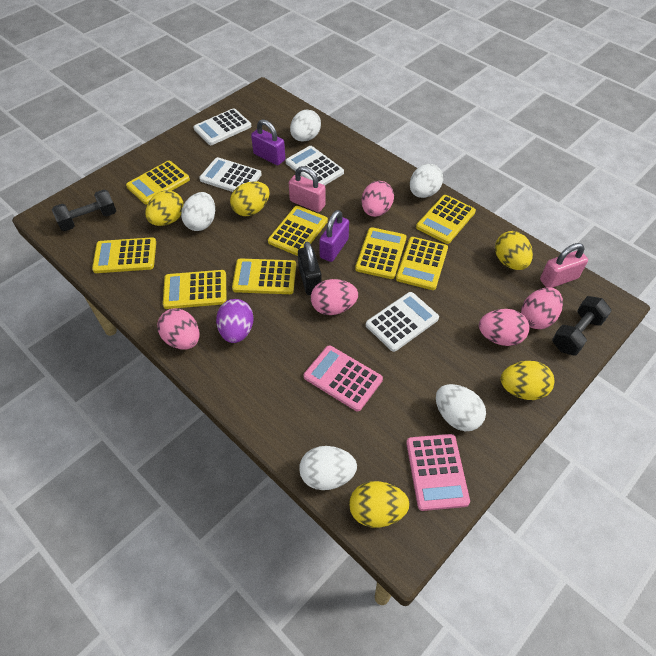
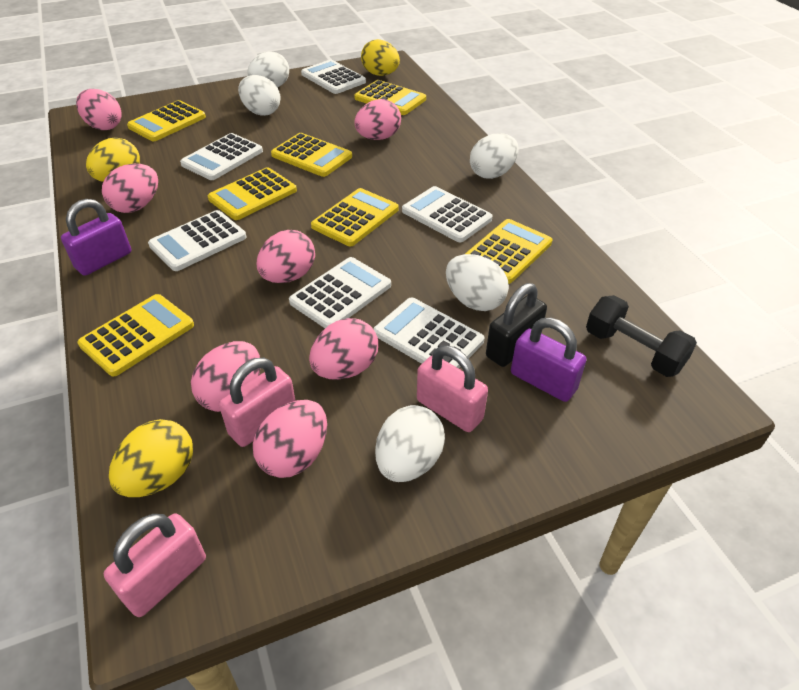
black dumbbell: 2 -> 1
pink calculator: 2 -> 0
pink egg: 5 -> 7
pink padlock: 2 -> 3
purple egg: 1 -> 0
white calculator: 4 -> 6
yellow calculator: 8 -> 7
yellow egg: 5 -> 3

